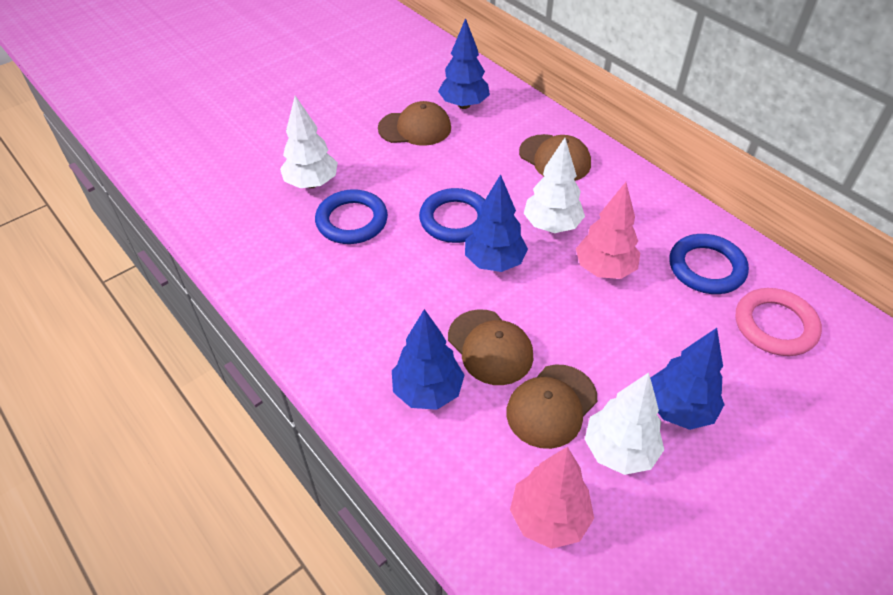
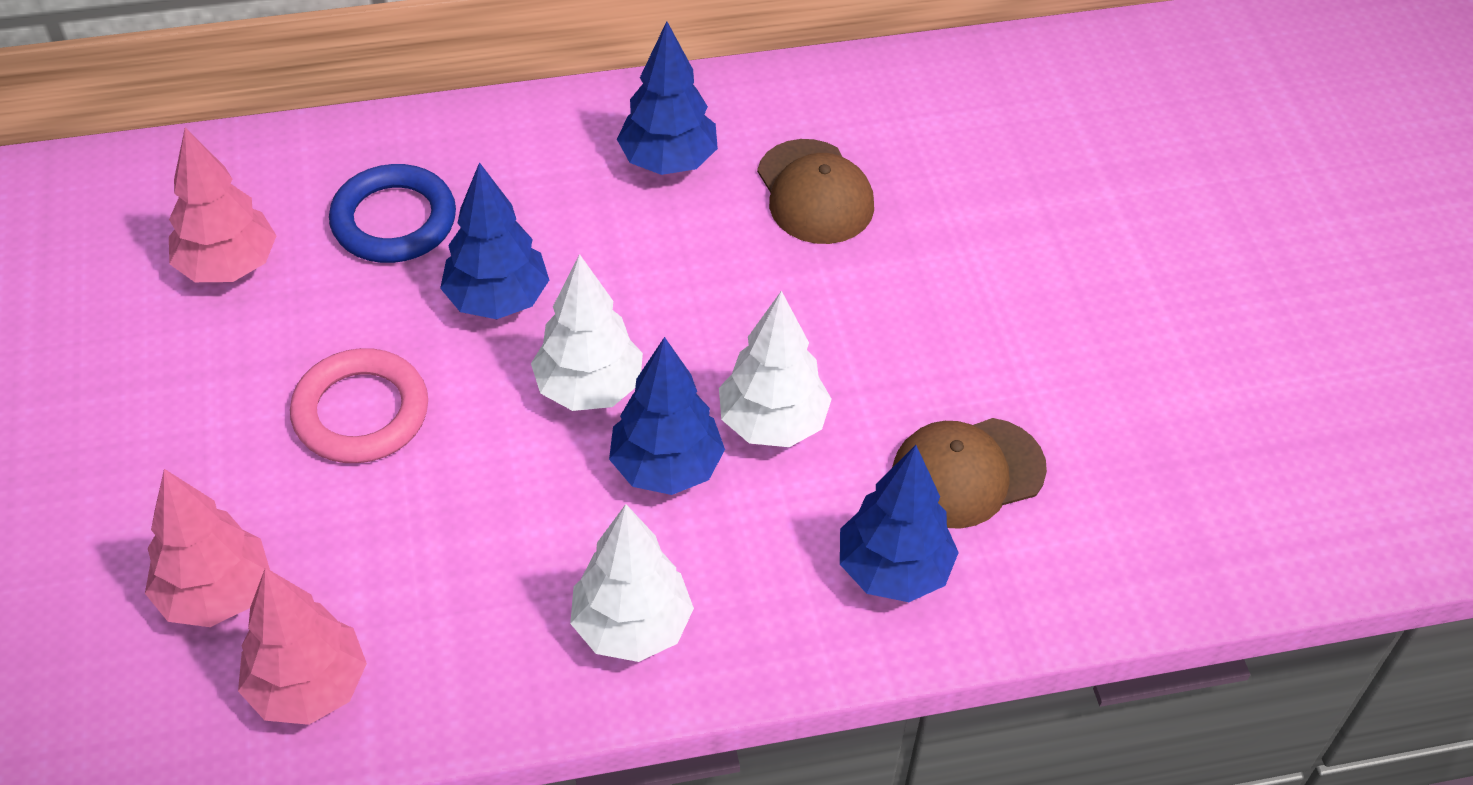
blue ring: 3 -> 1
brown cap: 4 -> 2
pink tree: 2 -> 3

